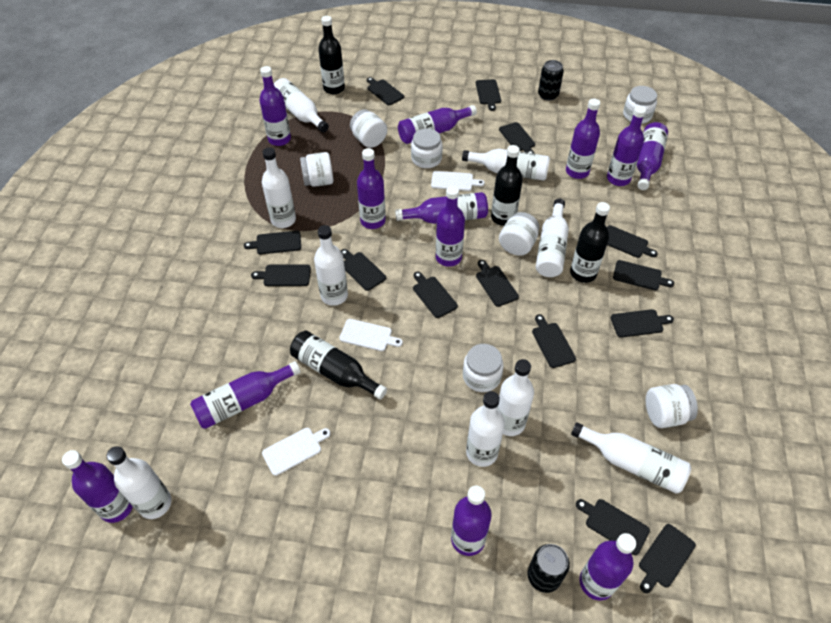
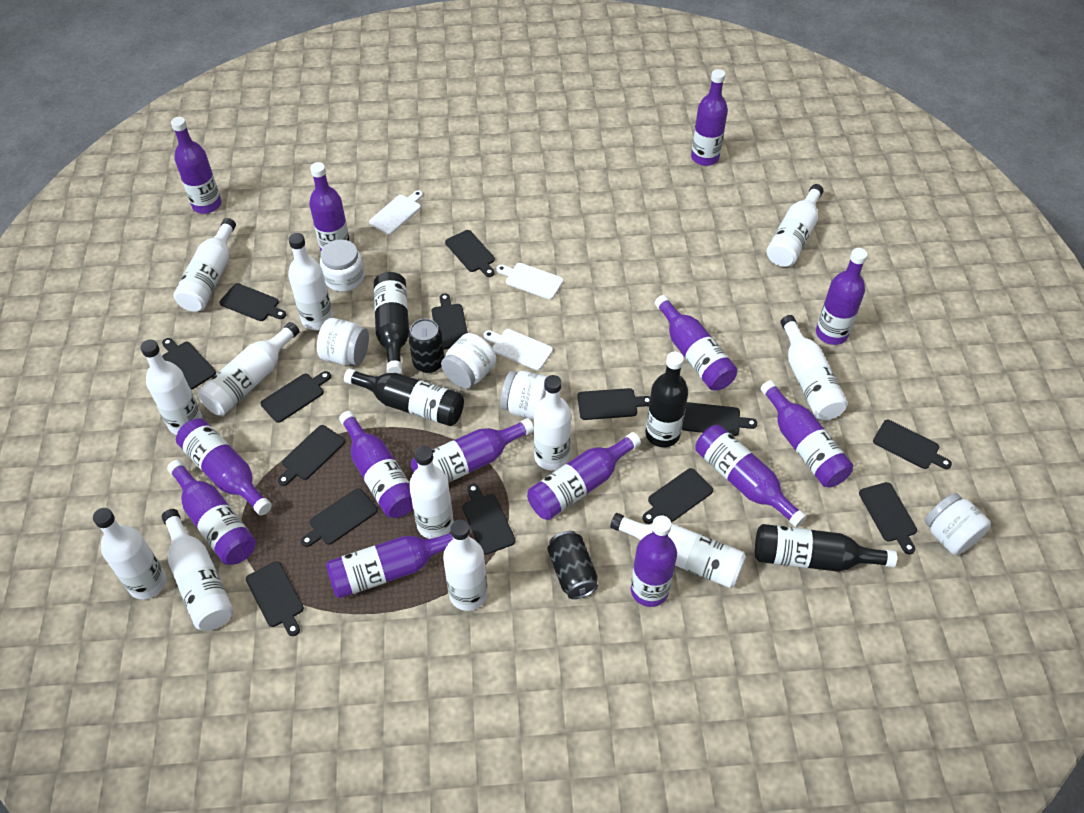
purple bottle: 12 -> 14
white bottle: 9 -> 12
white jar: 7 -> 5

